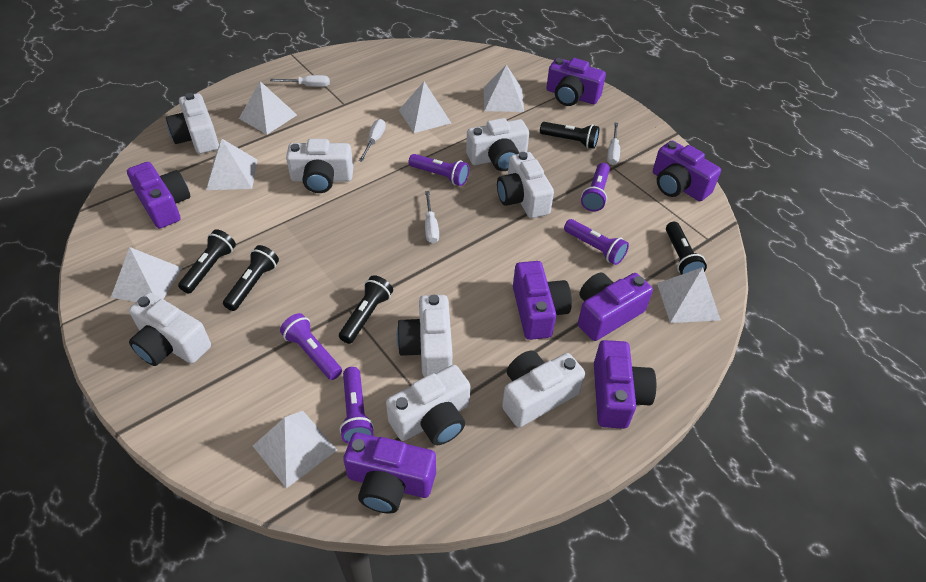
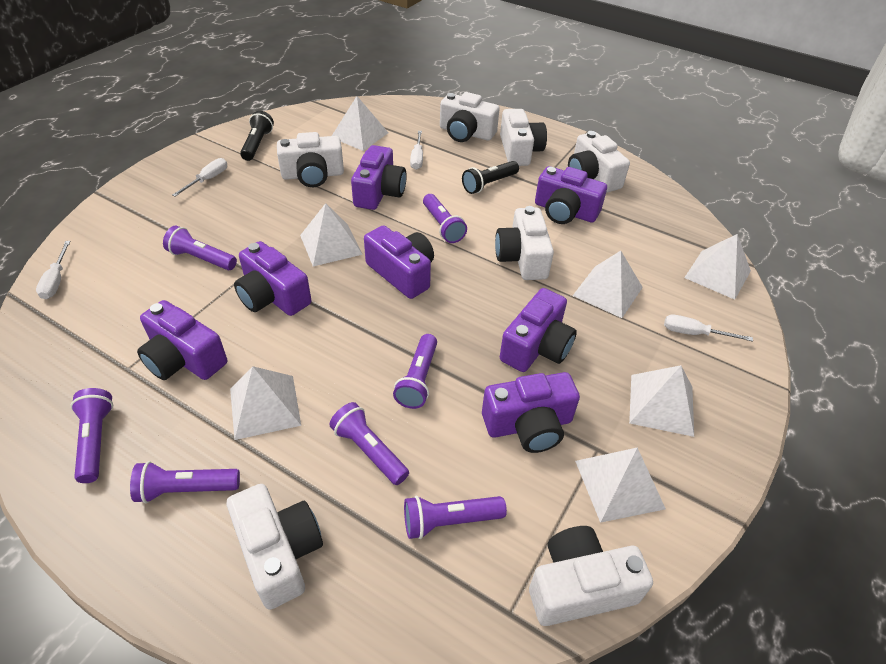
black flashlight: 5 -> 2
purple flashlight: 5 -> 7
white camera: 8 -> 7

